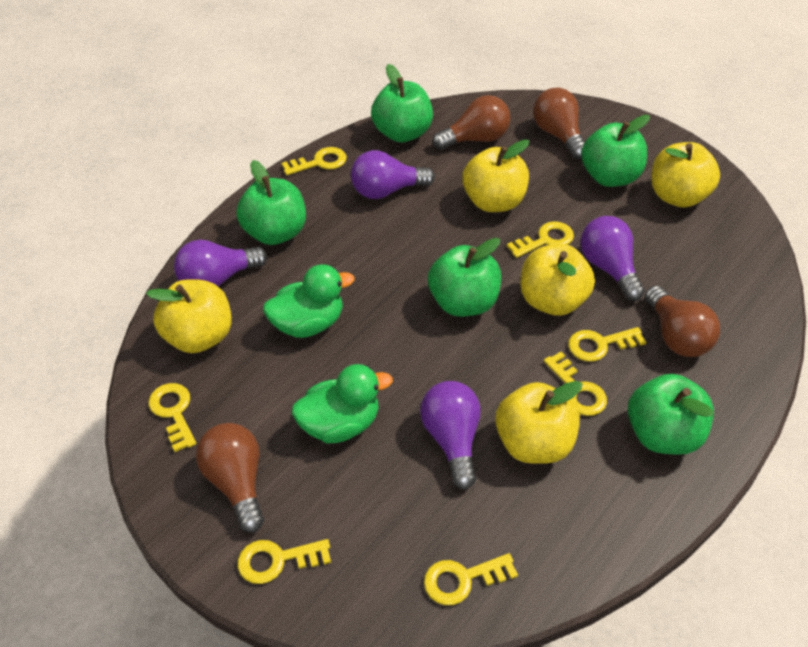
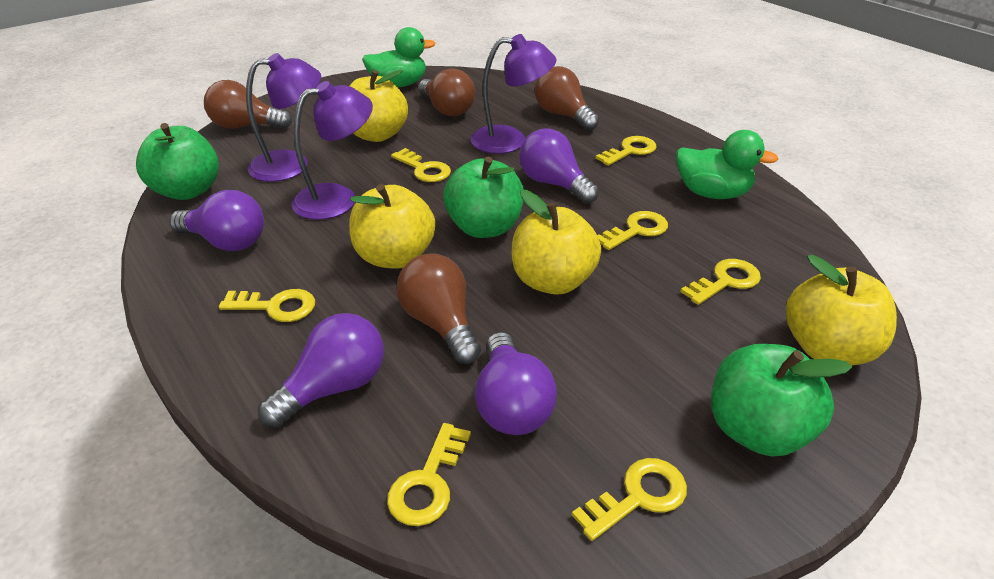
green apple: 5 -> 3
purple lamp: 0 -> 3
yellow apple: 5 -> 4

